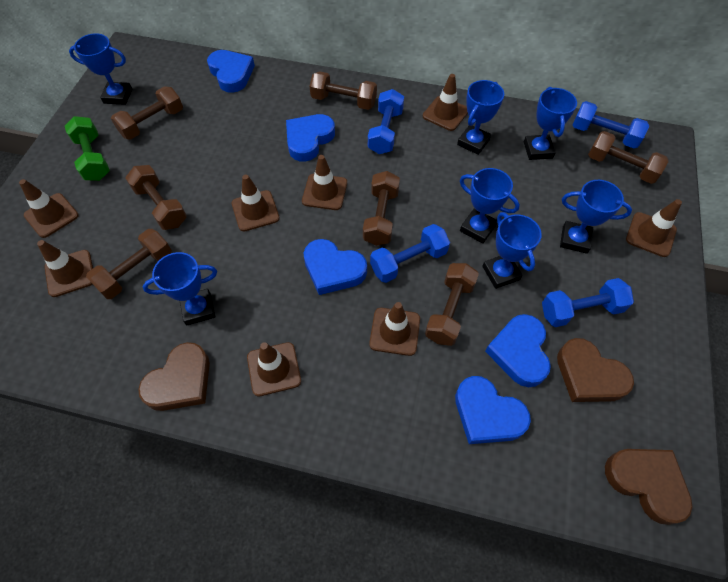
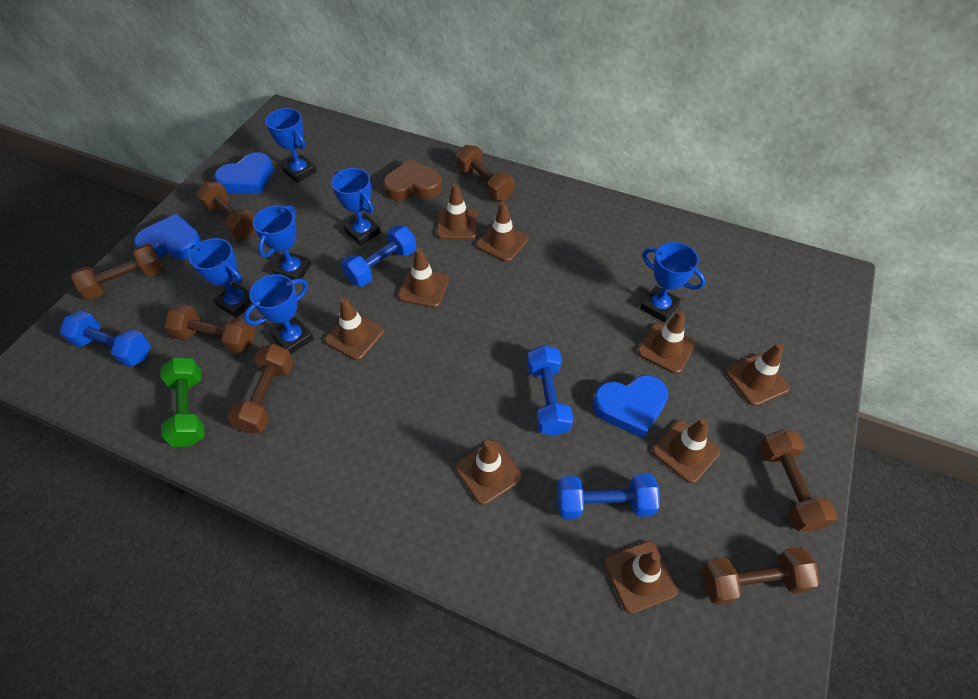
blue heart: 5 -> 3
blue trophy: 7 -> 6
brown heart: 3 -> 1
brown traffic cone: 8 -> 9

